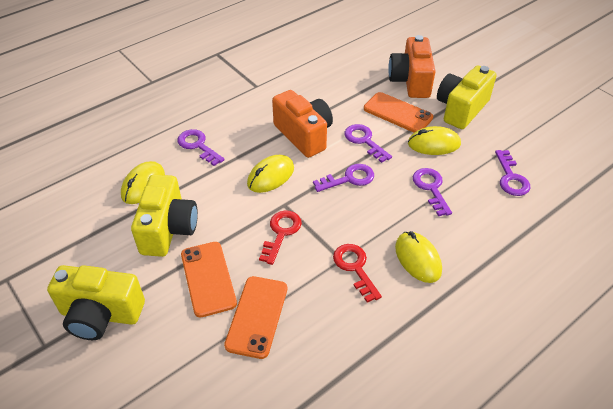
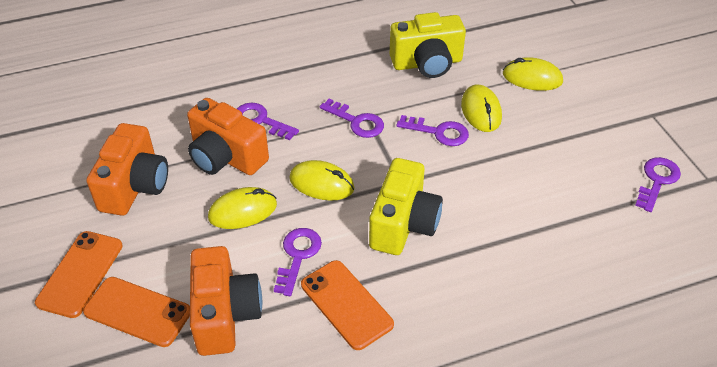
orange camera: 2 -> 3
red key: 2 -> 0
yellow camera: 3 -> 2

